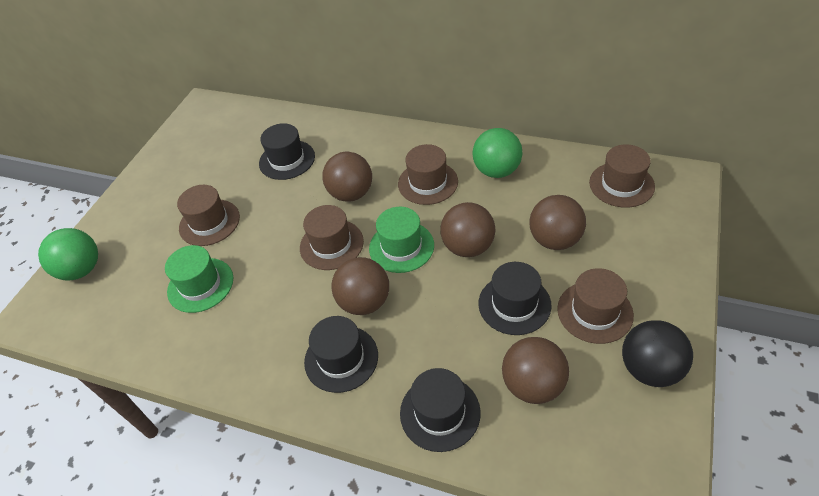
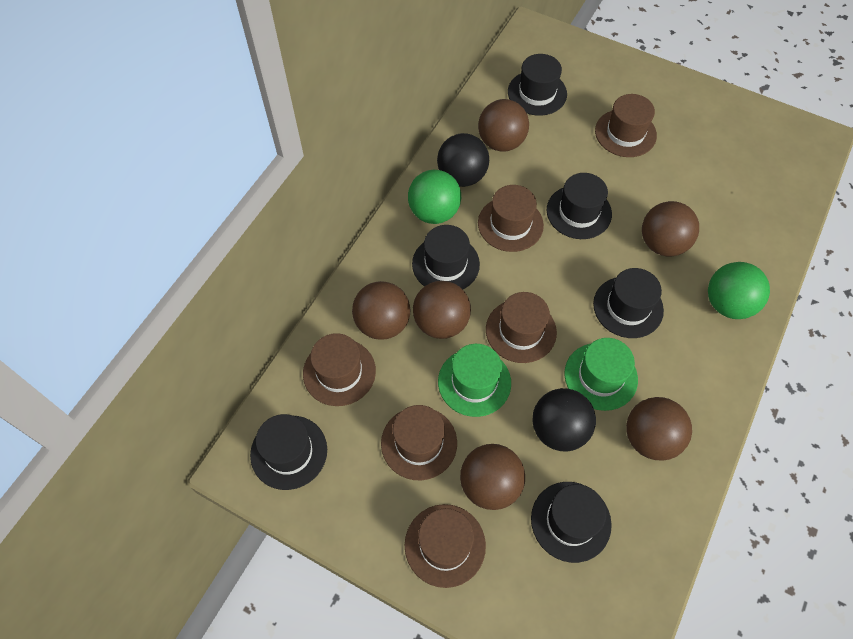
black ball: 1 -> 2
black hat: 4 -> 6
brown ball: 5 -> 6
brown hat: 5 -> 6

